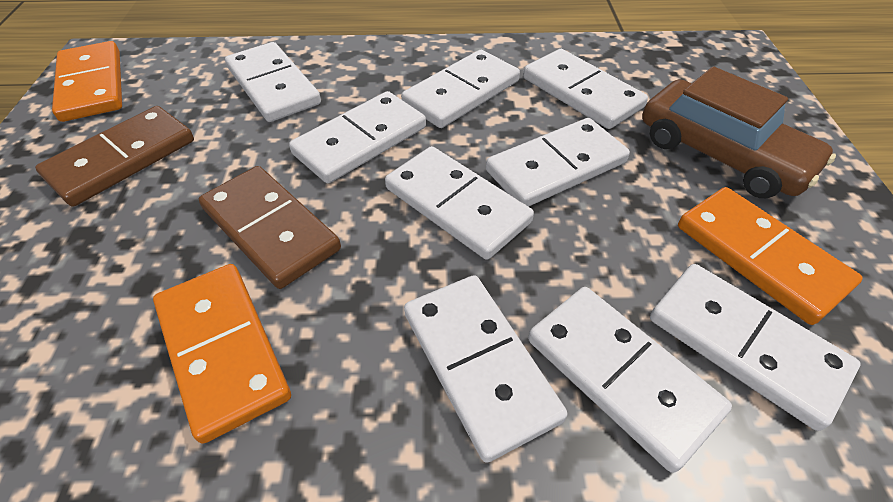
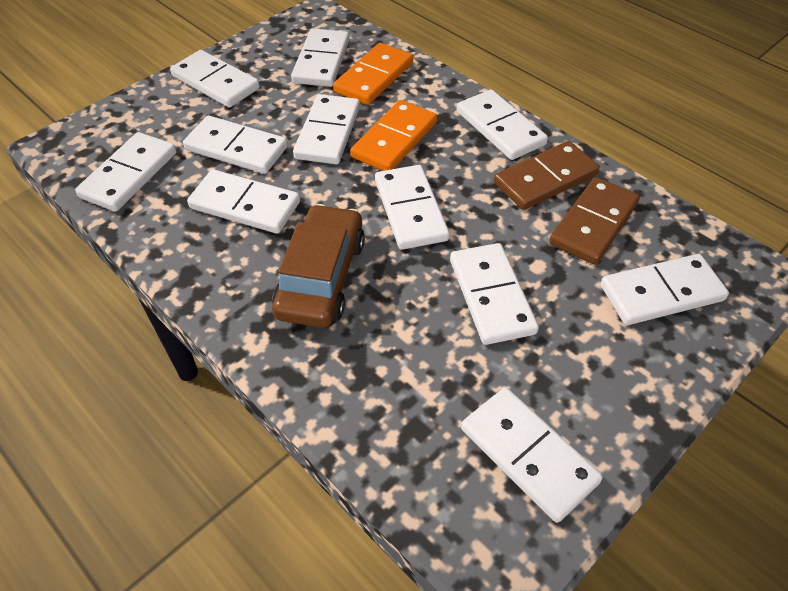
orange domino: 3 -> 2
white domino: 9 -> 11

